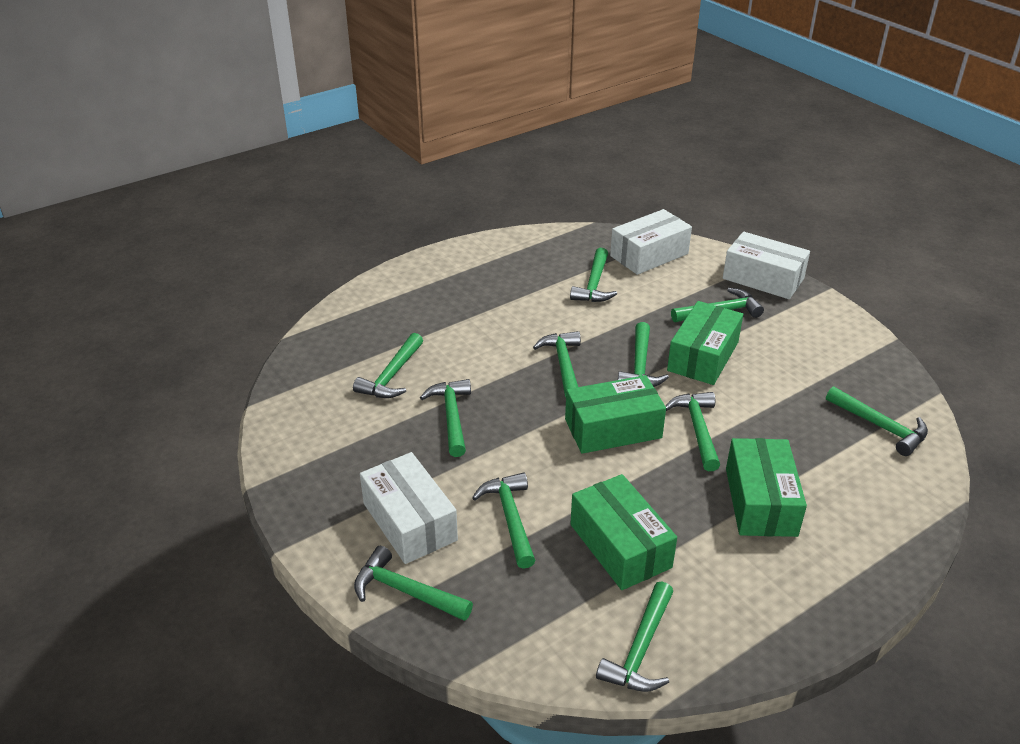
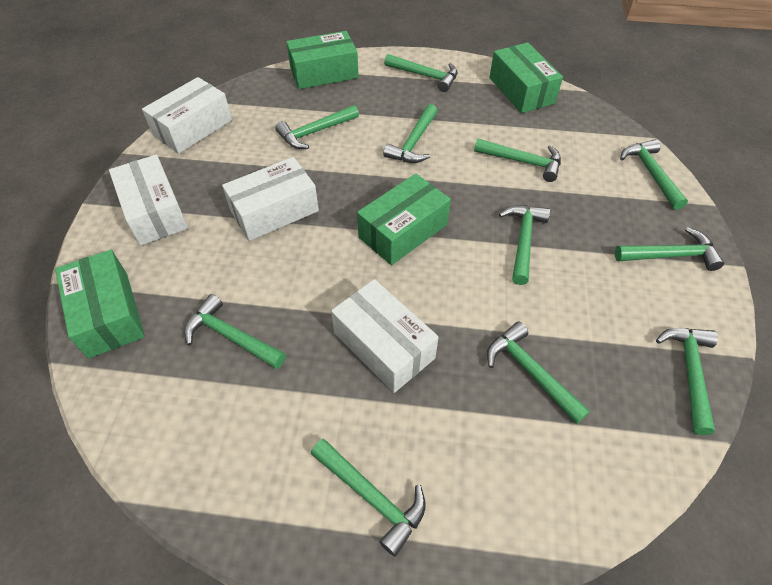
white box: 3 -> 4

